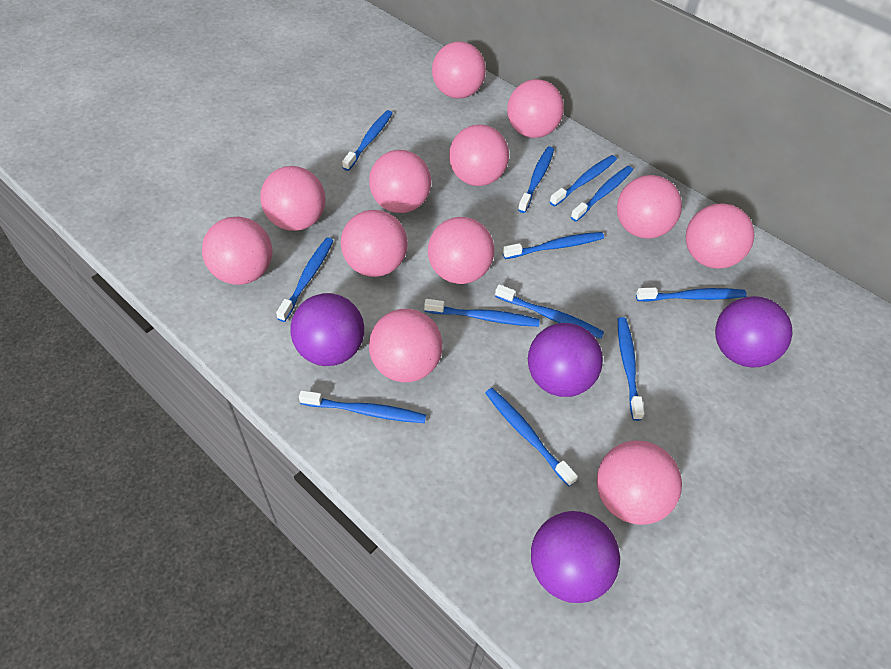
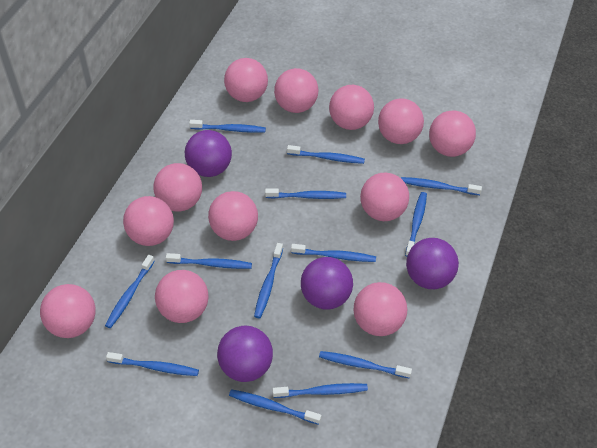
blue toothbrush: 12 -> 13

